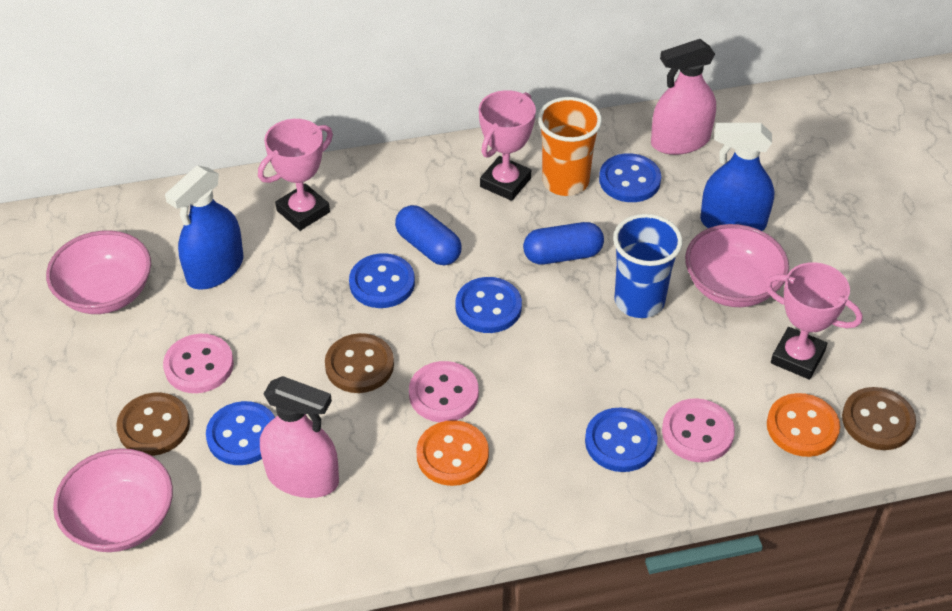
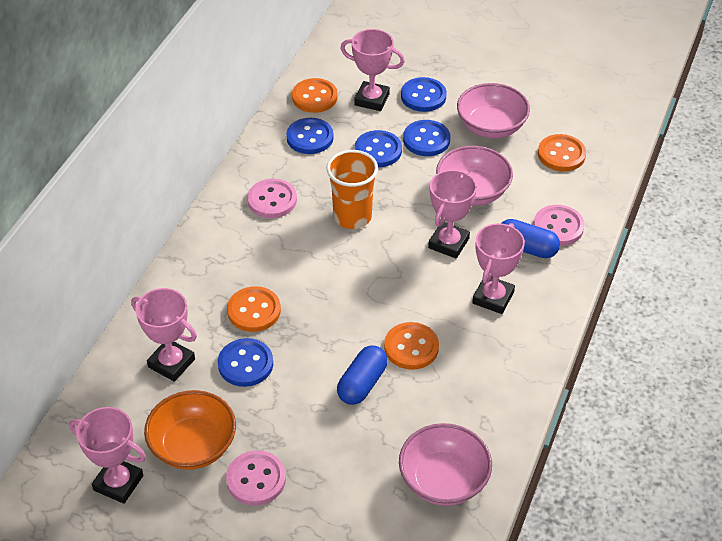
blue cup: 1 -> 0
blue spray bottle: 2 -> 0
brown button: 3 -> 0
orange bowl: 0 -> 1
orange button: 2 -> 4
pink spray bottle: 2 -> 0
pink trophy: 3 -> 5

